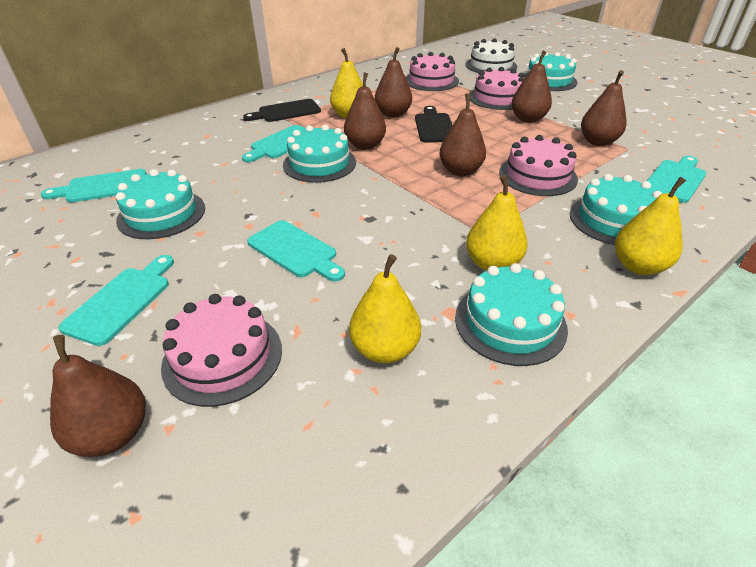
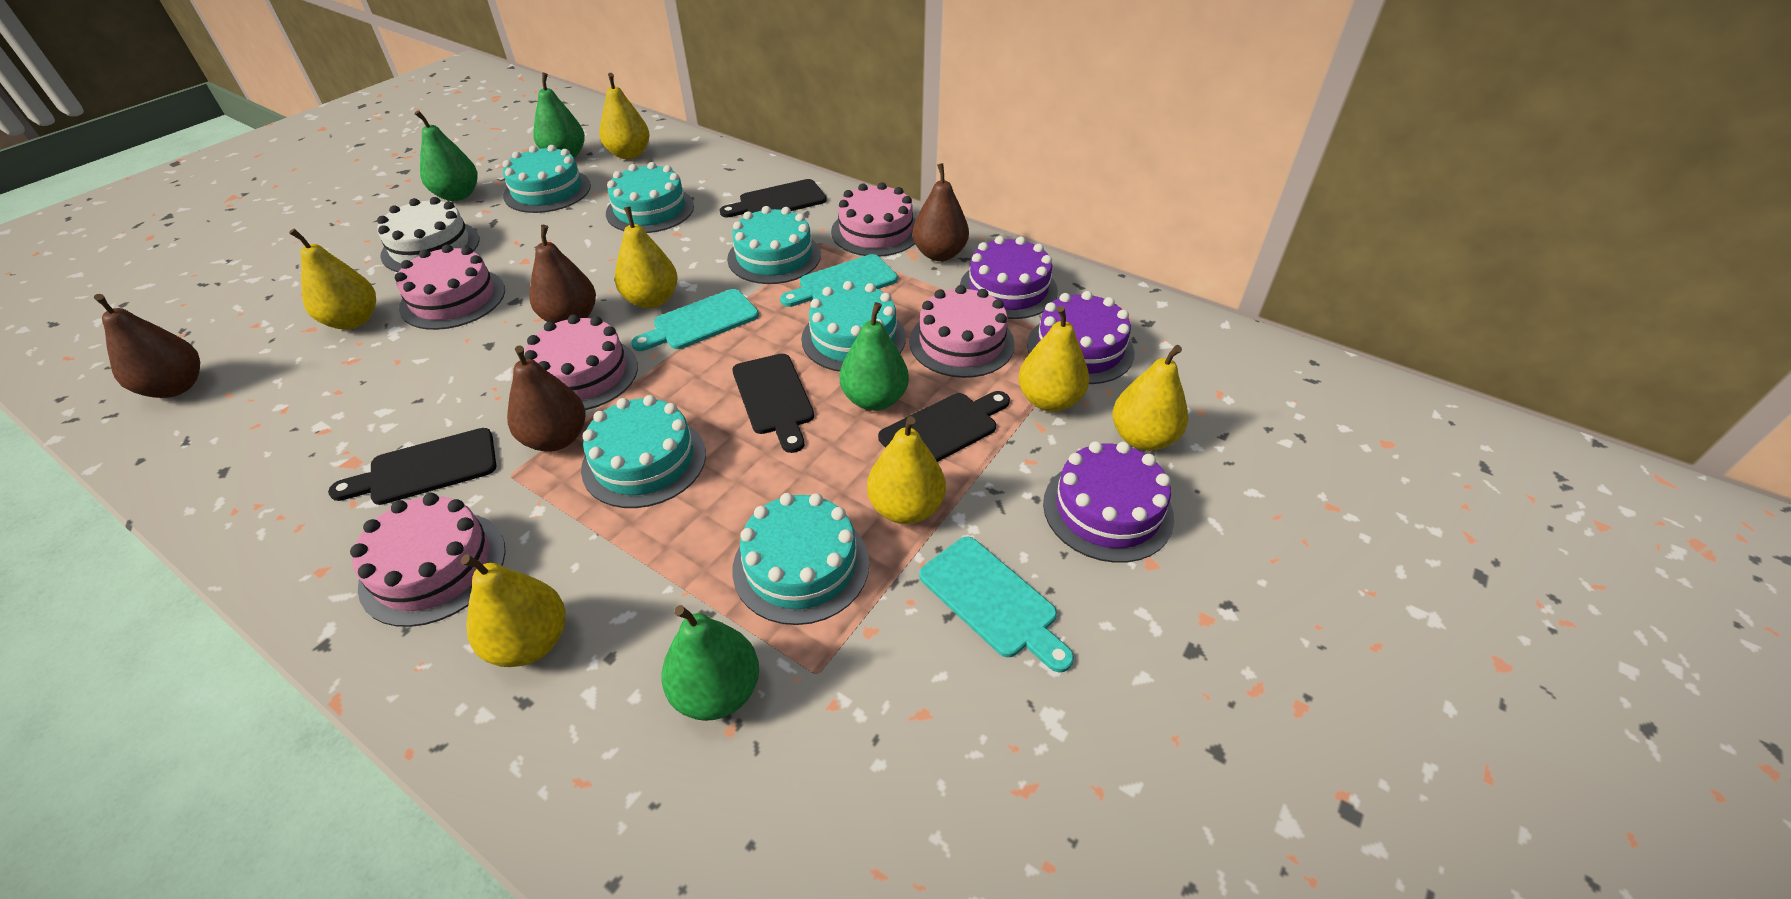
black cutting board: 2 -> 4
brown pear: 6 -> 4
green pear: 0 -> 4
pink cake: 4 -> 5
purple cake: 0 -> 3
turquoise cake: 5 -> 6
turquoise cutting board: 5 -> 3
yellow pear: 4 -> 7

